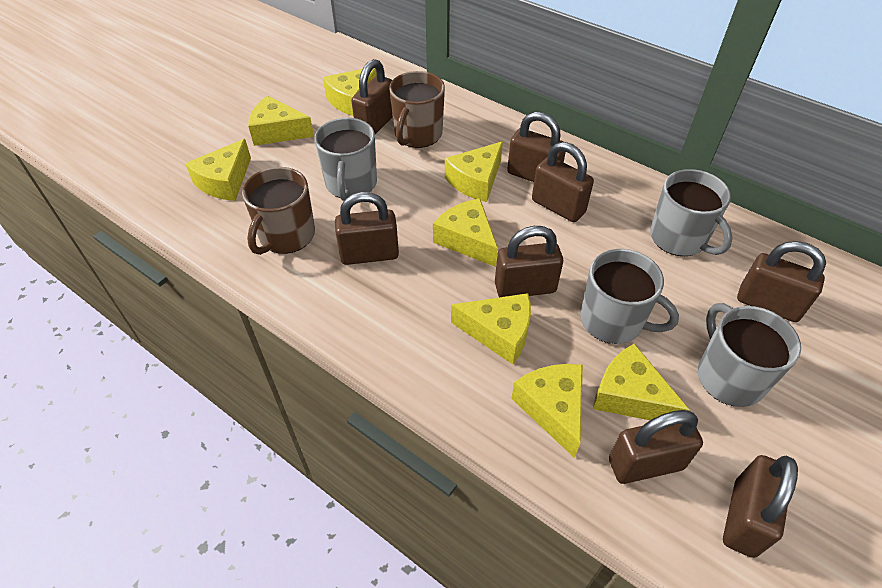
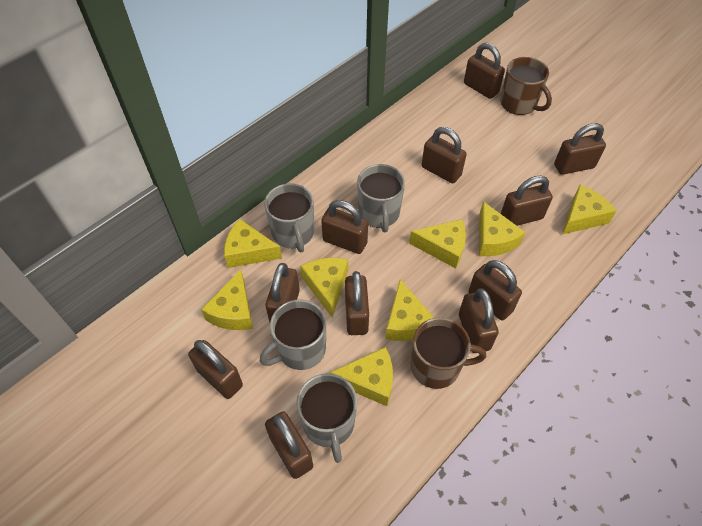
brown padlock: 8 -> 11

